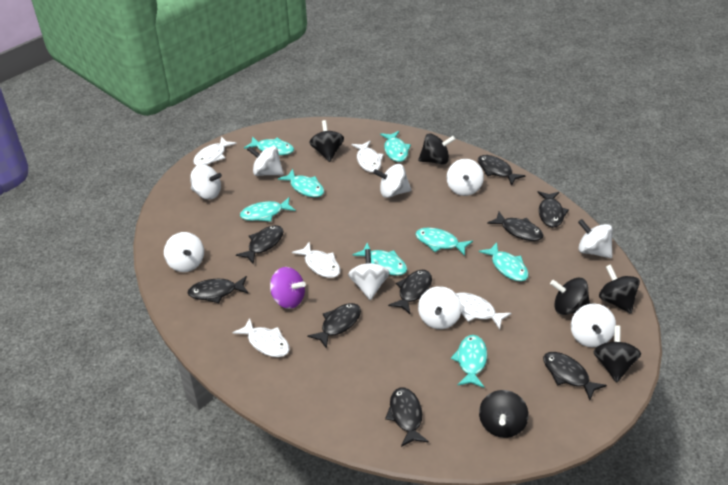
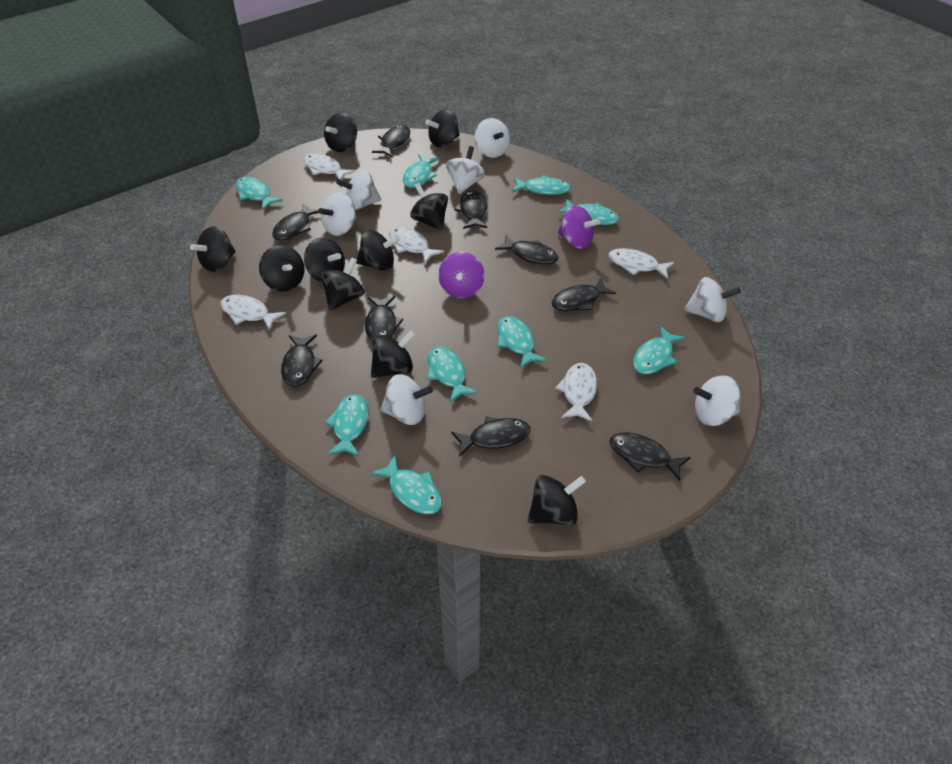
black spinning top: 6 -> 10
purple spinning top: 1 -> 2
turquoise fish: 8 -> 9
white spinning top: 9 -> 7

